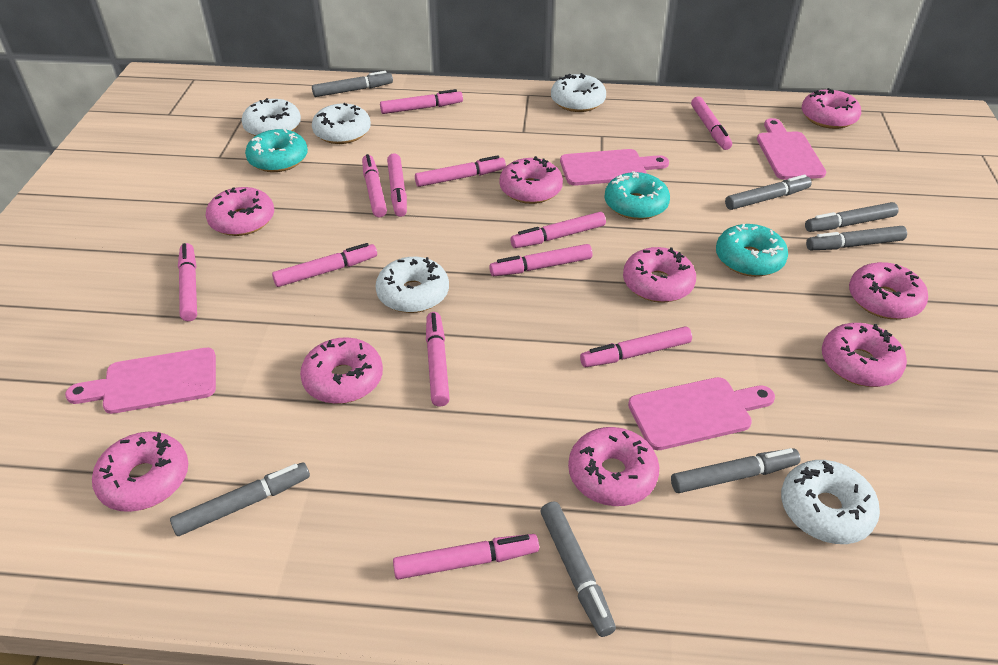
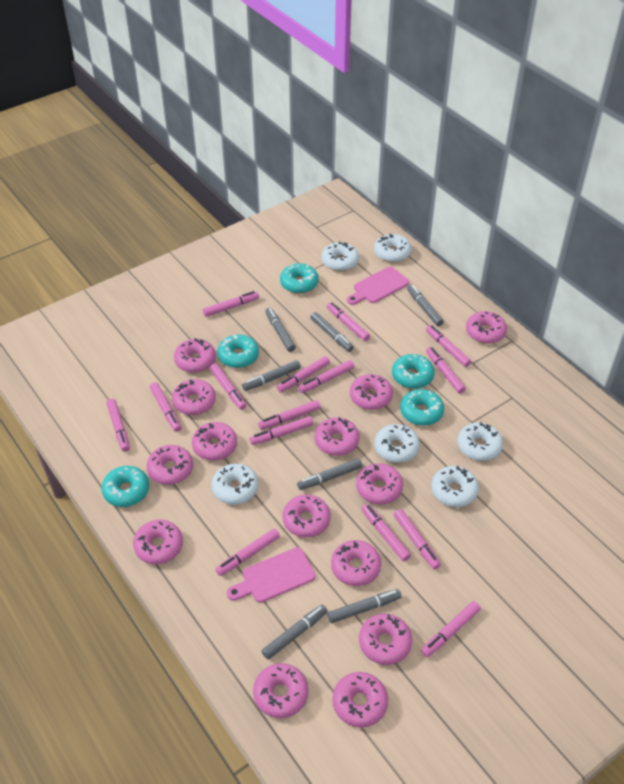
pink cutting board: 4 -> 2
pink donut: 9 -> 14
pink marker: 12 -> 15
turquoise donut: 3 -> 5
white donut: 5 -> 6

